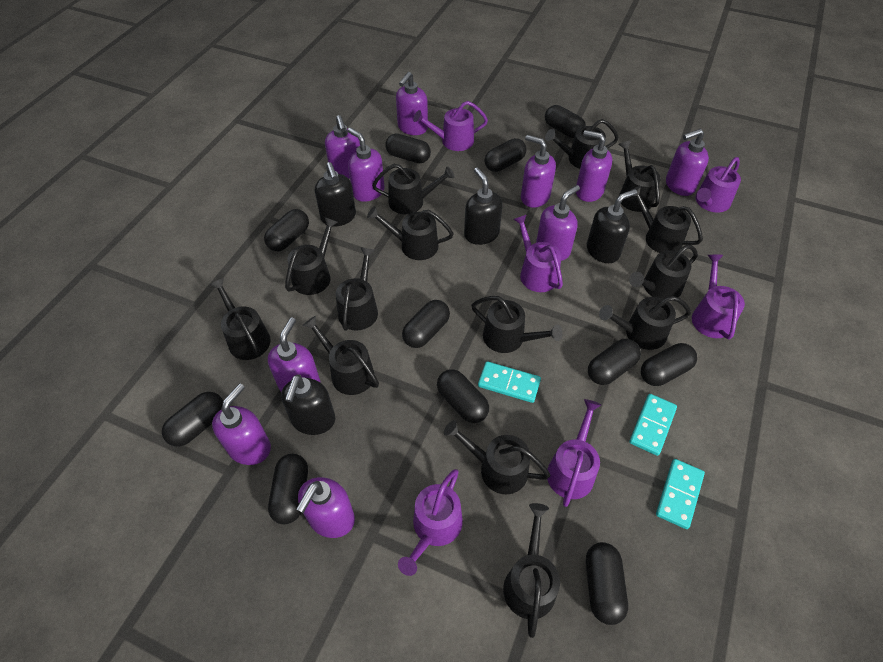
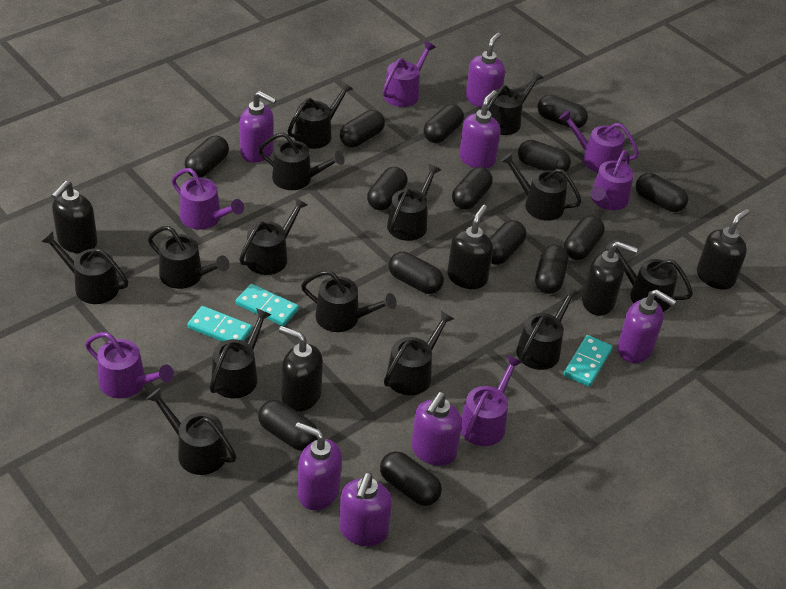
black capsule: 11 -> 14
black soap dispenser: 4 -> 5
purple soap dispenser: 10 -> 7

